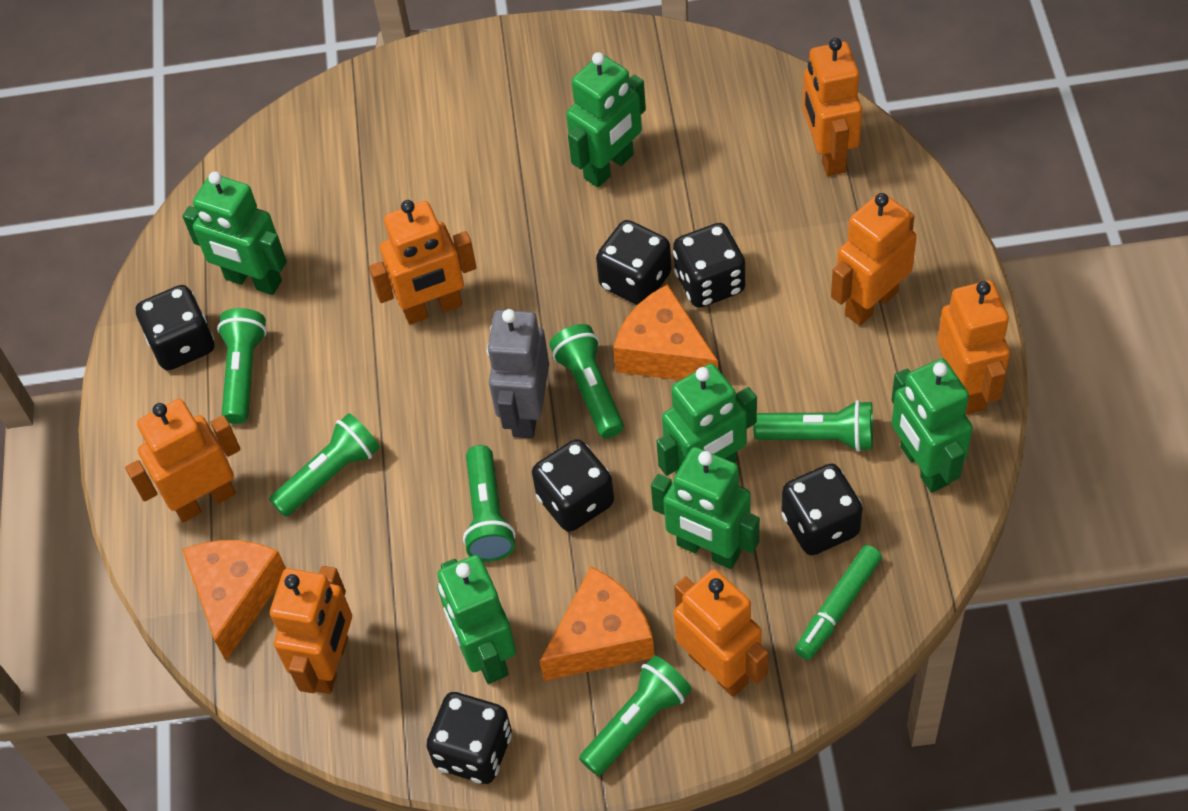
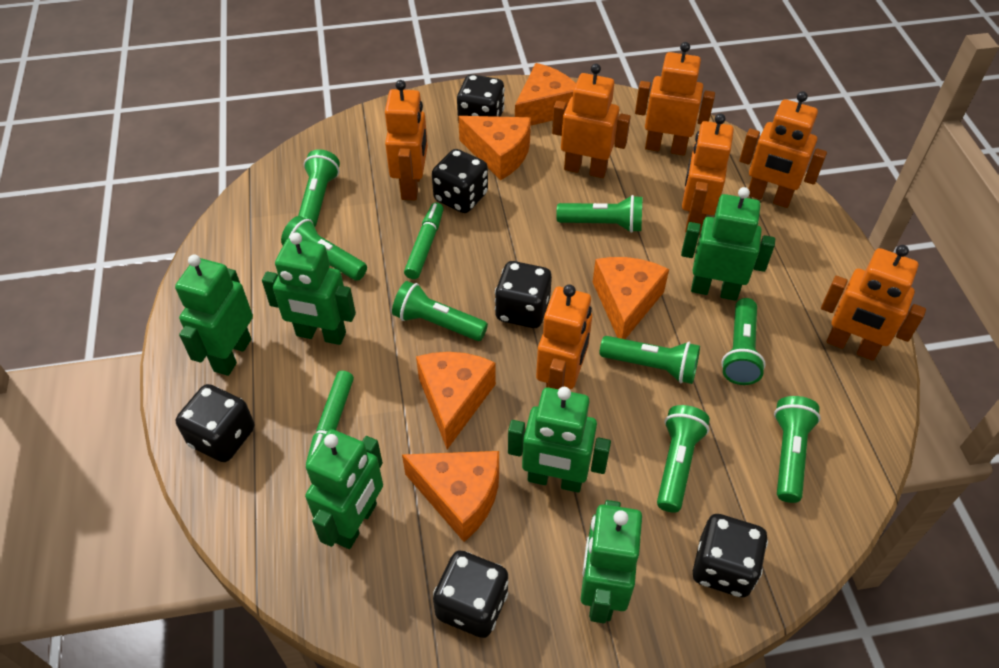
green flashlight: 6 -> 8
green marker: 1 -> 2
grey robot: 1 -> 0
orange cheese: 3 -> 5

